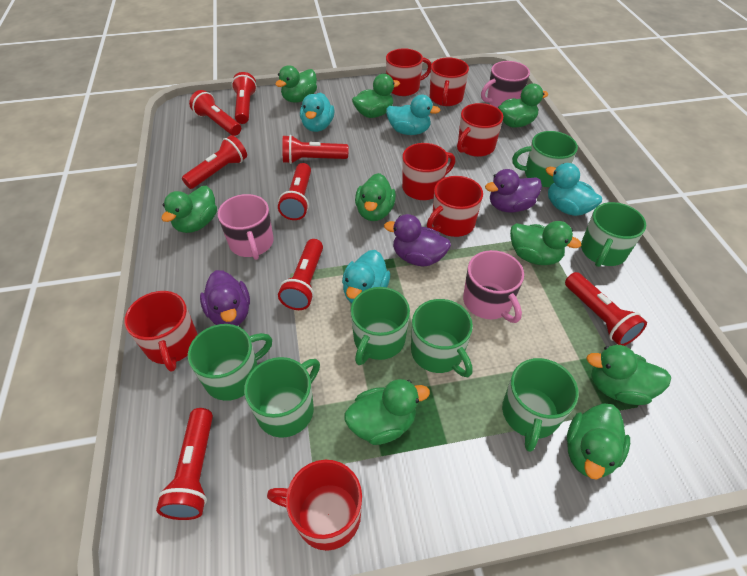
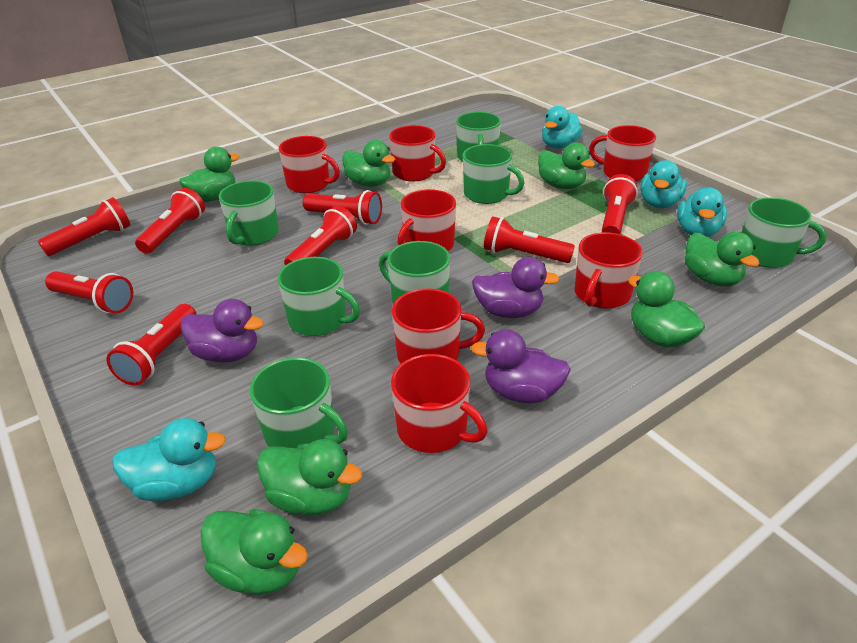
green duck: 9 -> 7
pink mug: 3 -> 0

